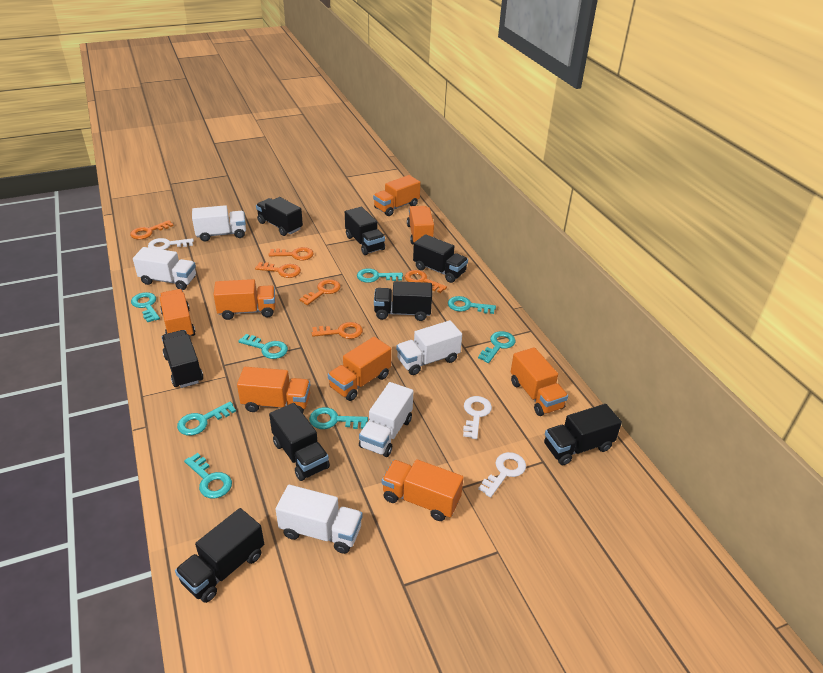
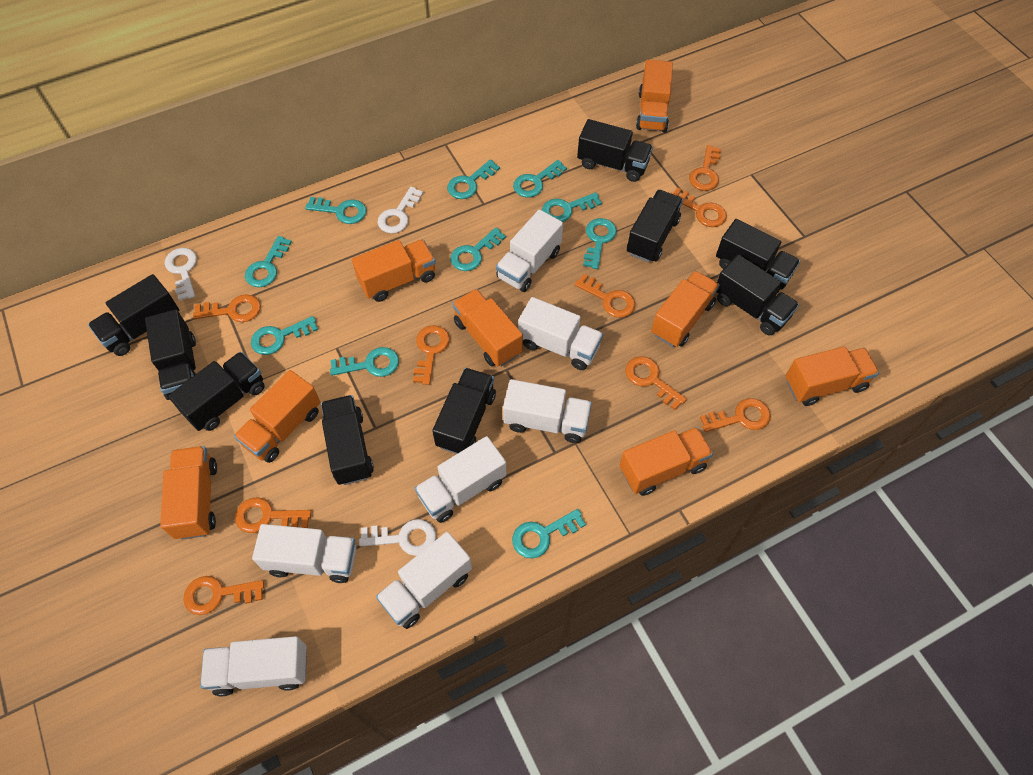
black truck: 8 -> 9
orange key: 6 -> 9
turquoise key: 8 -> 10
white truck: 5 -> 7

